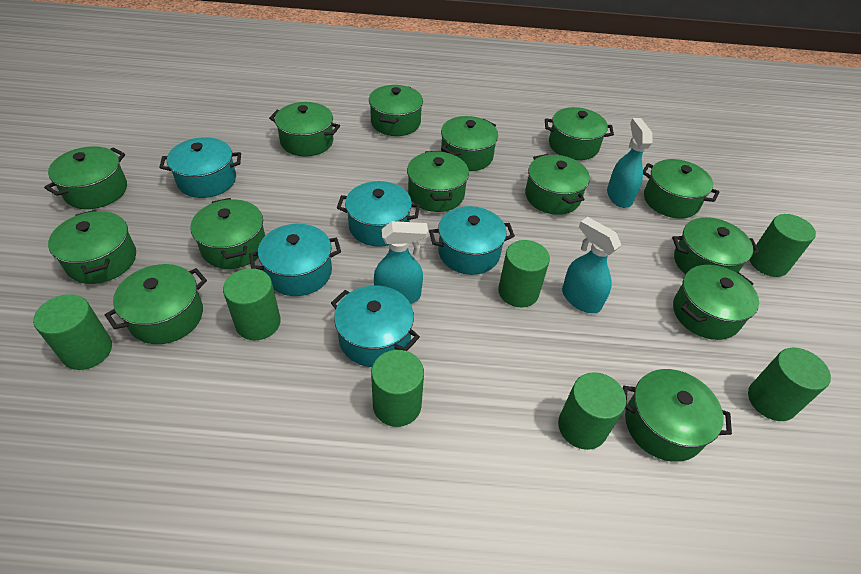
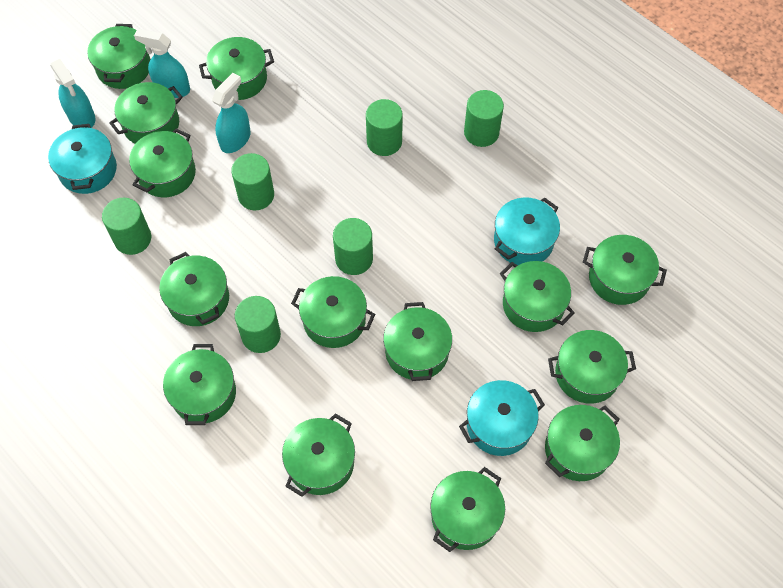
green cylinder: 7 -> 6
turquoise pot: 5 -> 3

